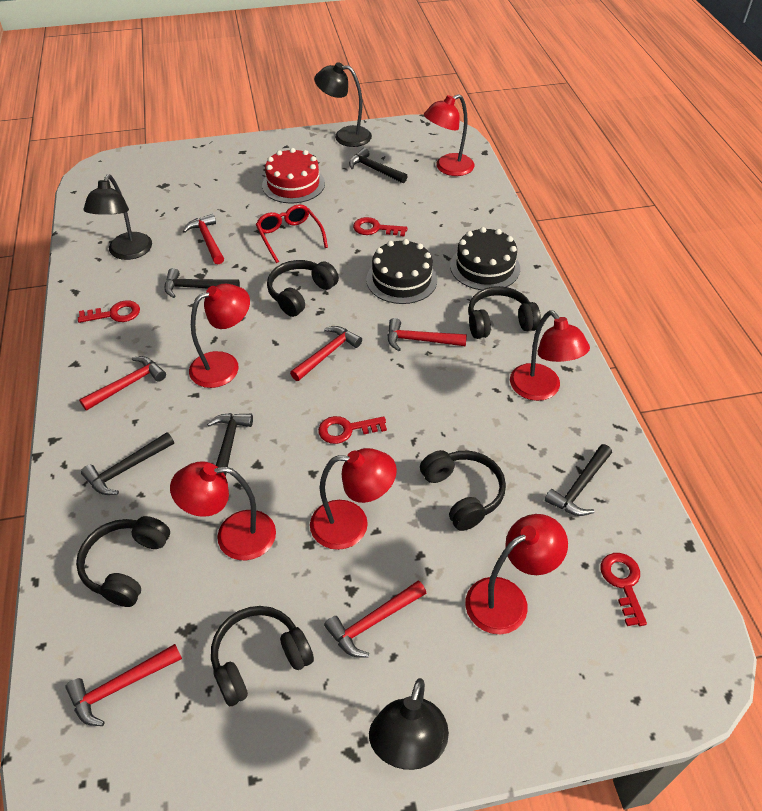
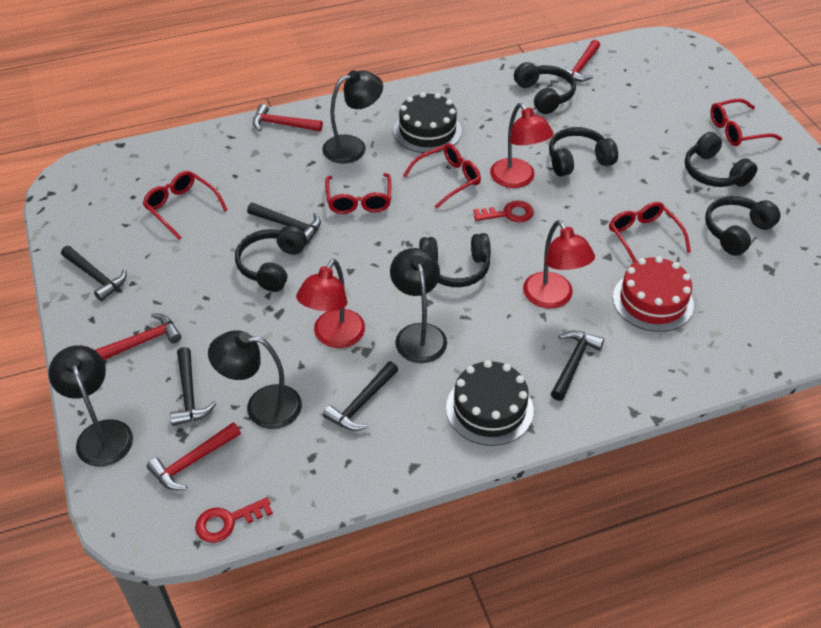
black headphones: 5 -> 6
black lamp: 3 -> 4
red glasses: 1 -> 5
red hammer: 6 -> 4
red key: 4 -> 2
red lamp: 6 -> 3

